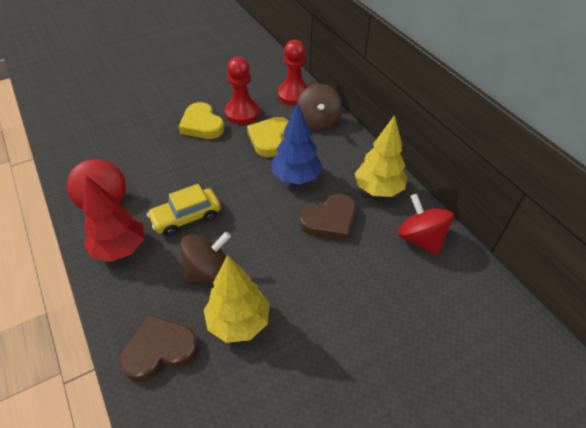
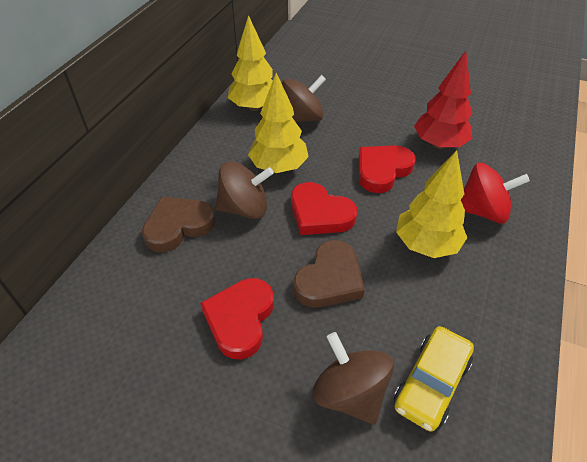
blue tree: 1 -> 0
brown spinning top: 2 -> 3
red heart: 0 -> 3
red pawn: 2 -> 0
red spinning top: 2 -> 1
yellow heart: 2 -> 0
yellow tree: 2 -> 3

